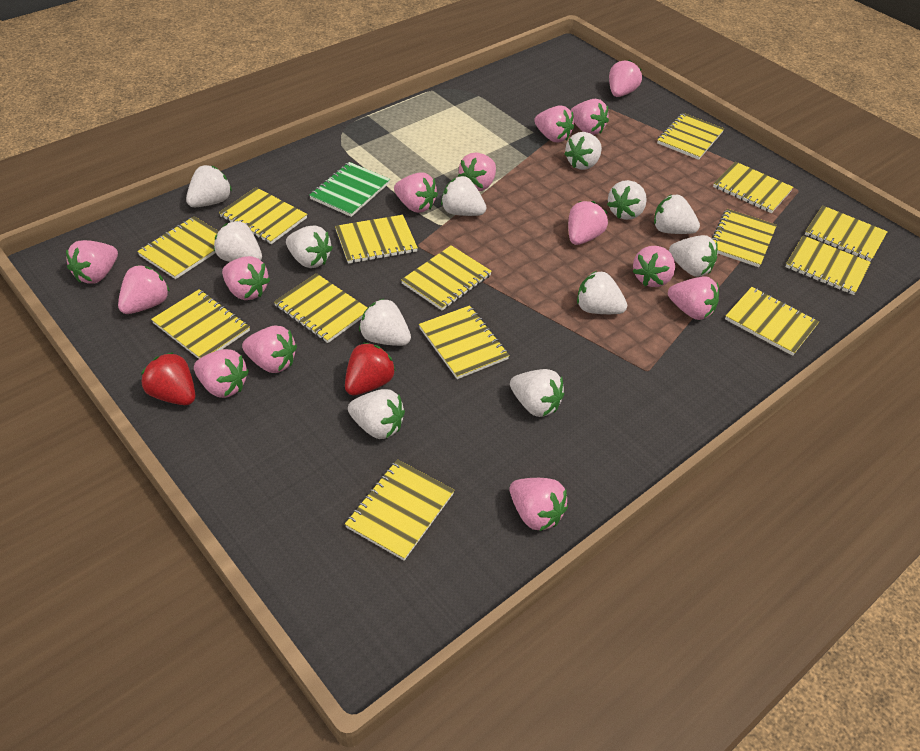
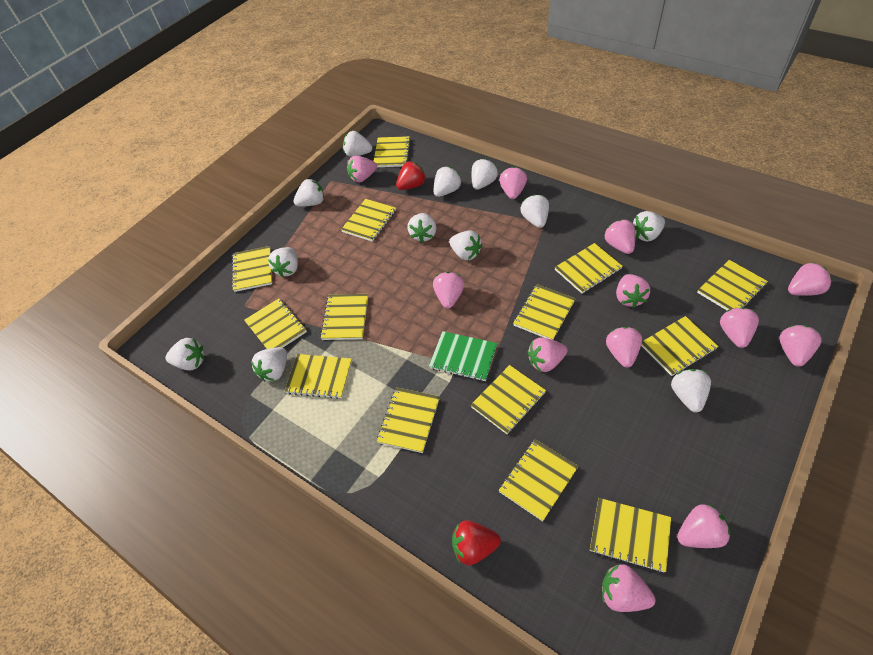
pink strawberry: 14 -> 12

